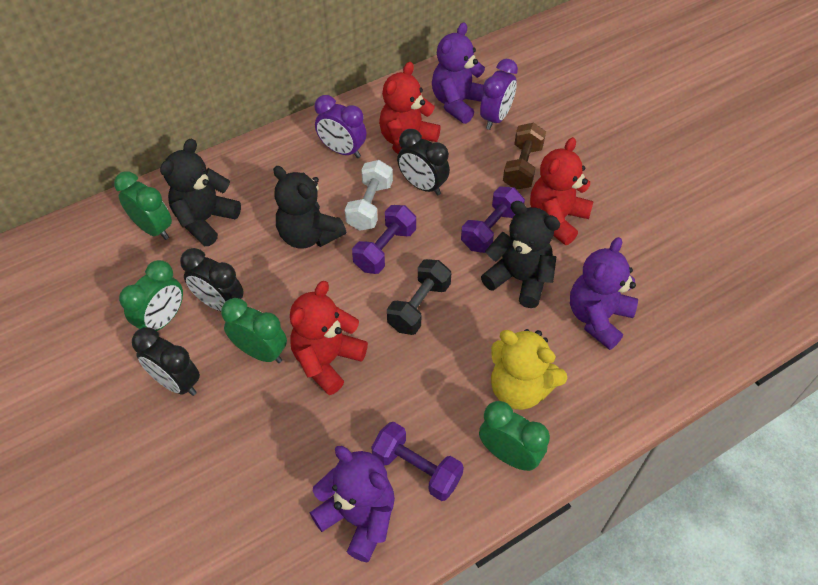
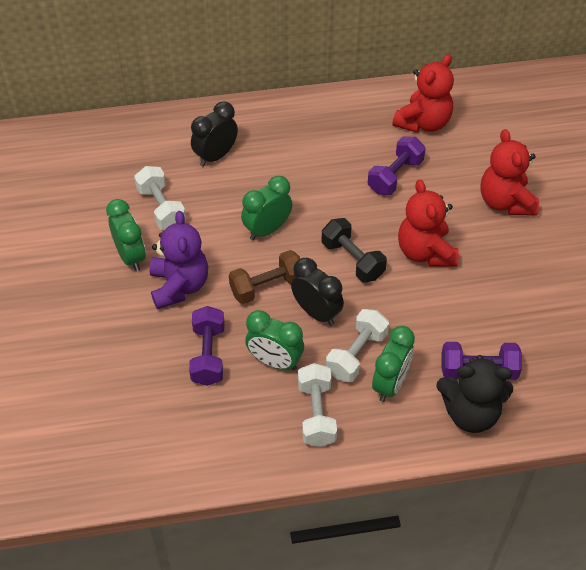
black clock: 3 -> 2
black teddy bear: 3 -> 1
purple clock: 2 -> 0
purple teddy bear: 3 -> 1
white dumbbell: 1 -> 3
yellow teddy bear: 1 -> 0

